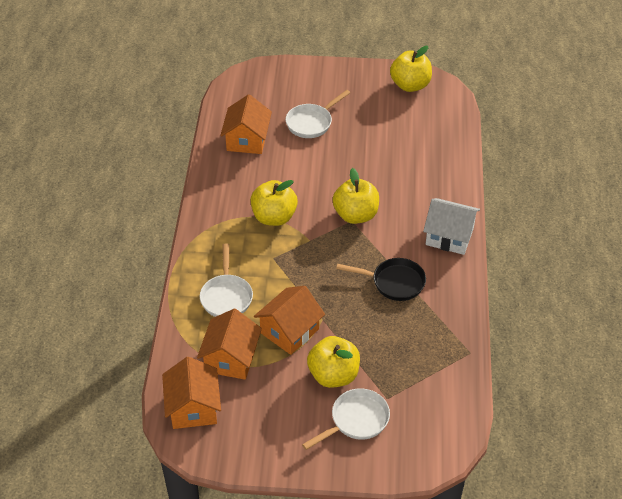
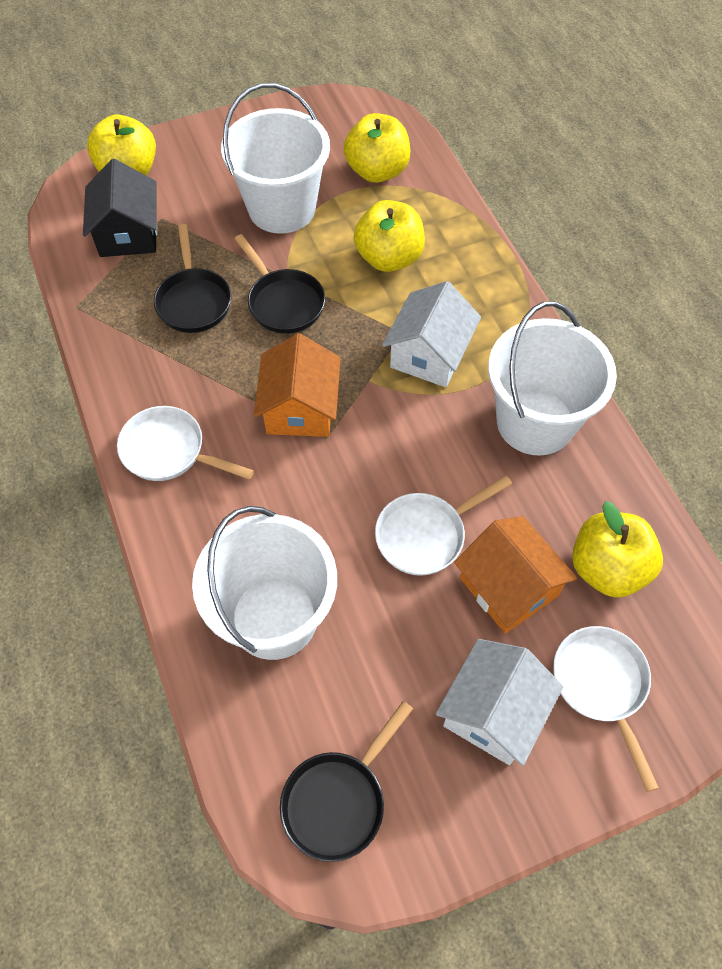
black house: 0 -> 1
black pan: 1 -> 3
orange house: 4 -> 2
white bucket: 0 -> 3
white house: 1 -> 2

